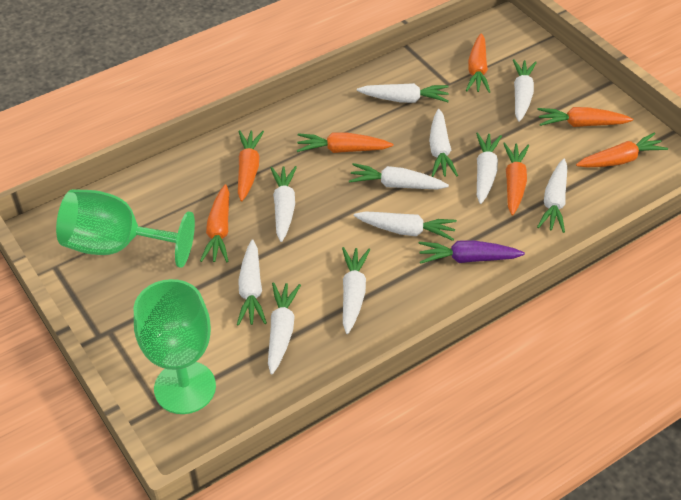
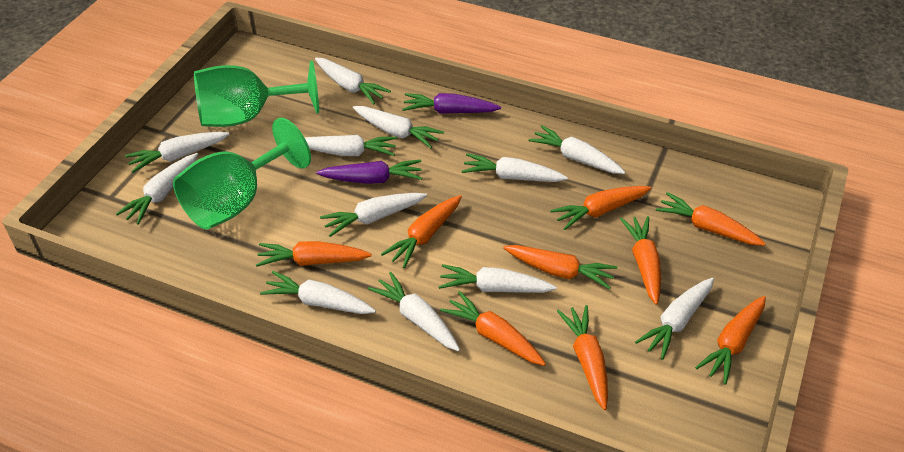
orange carrot: 7 -> 9
purple carrot: 1 -> 2
white carrot: 11 -> 12

